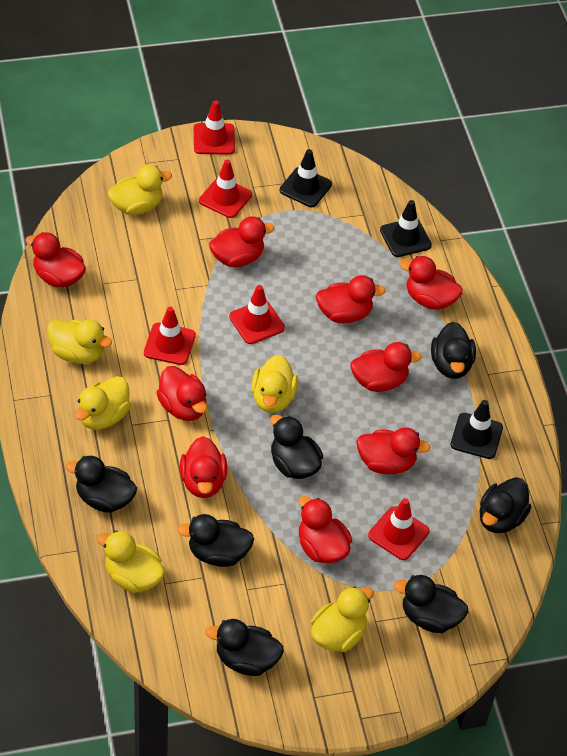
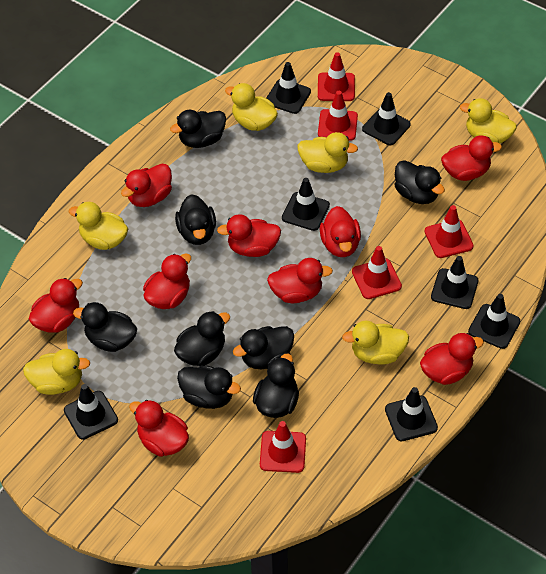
black duck: 7 -> 8
black traffic cone: 3 -> 7

